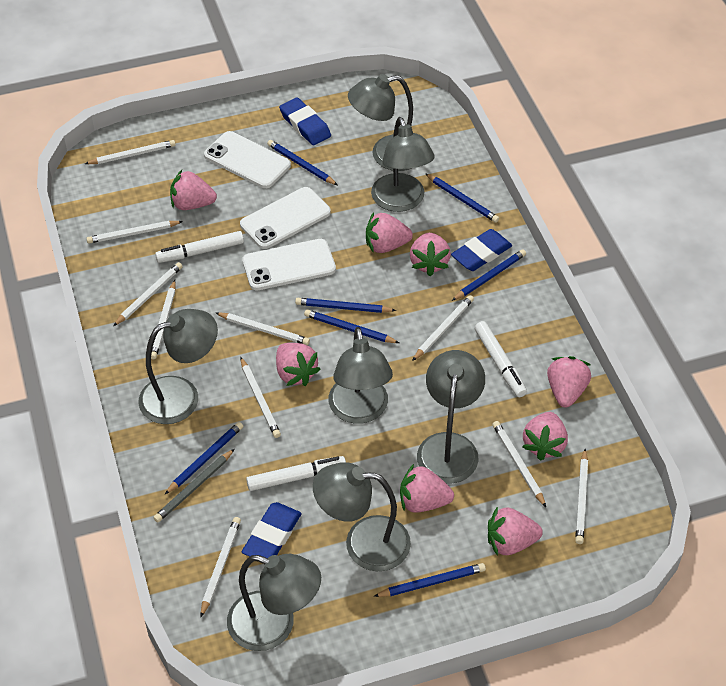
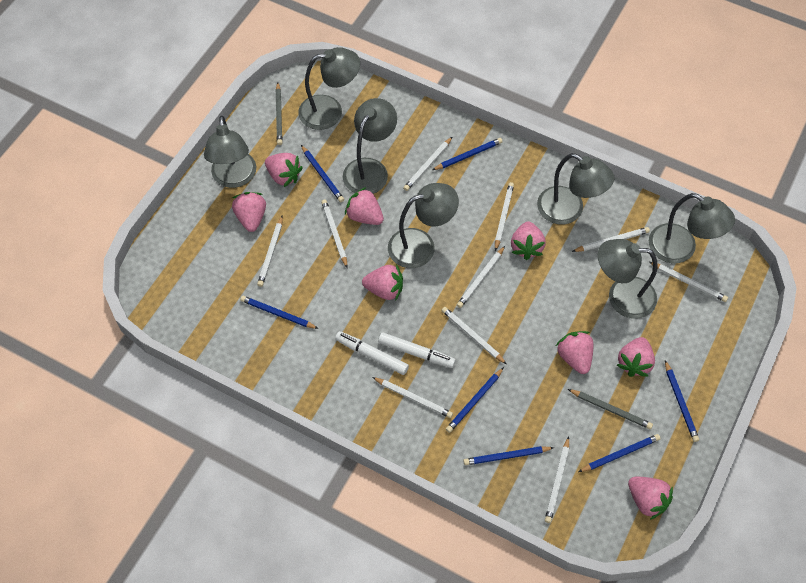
blue eraser: 3 -> 0
grey pencil: 1 -> 2
white marker: 3 -> 2
white phone: 3 -> 0

